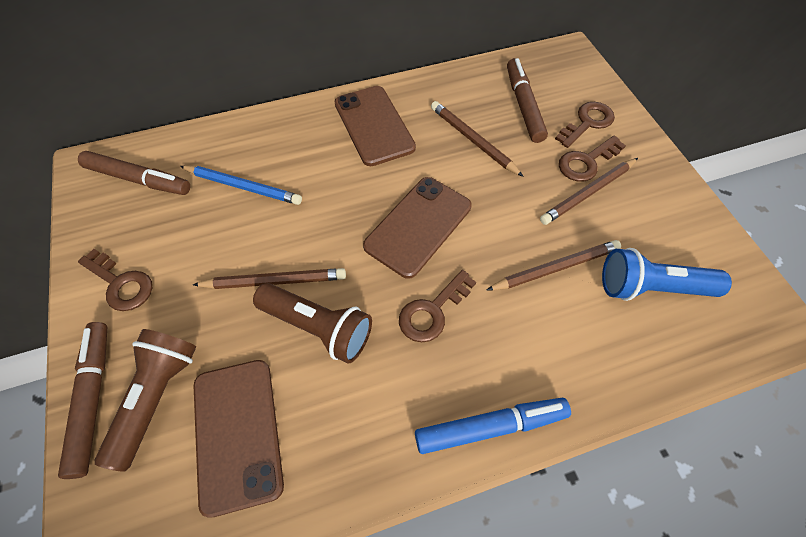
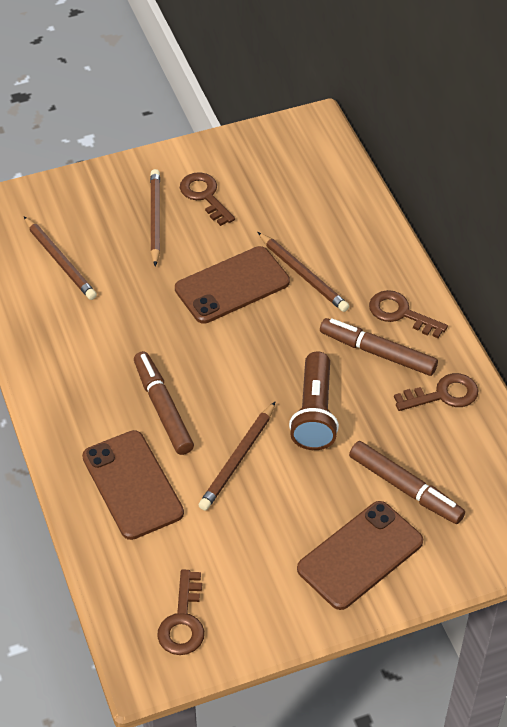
blue flashlight: 1 -> 0
blue marker: 1 -> 0
blue pencil: 1 -> 0
brown flashlight: 2 -> 1

